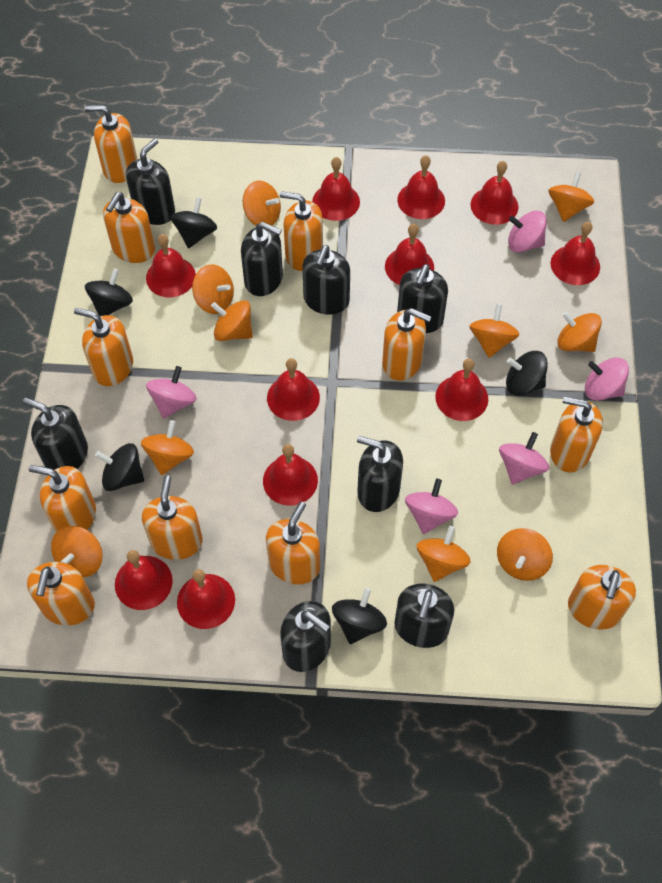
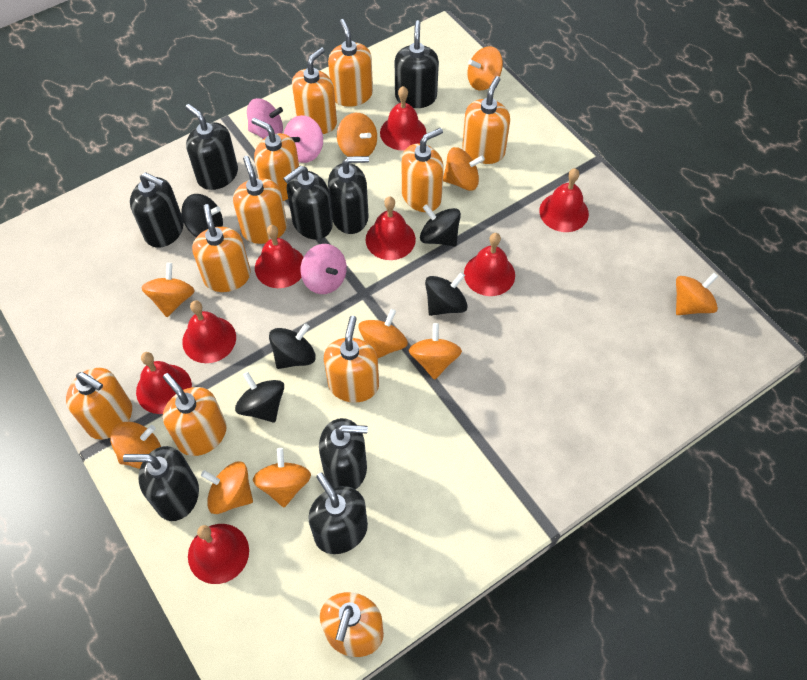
pink spinning top: 5 -> 3
red bell: 11 -> 8

